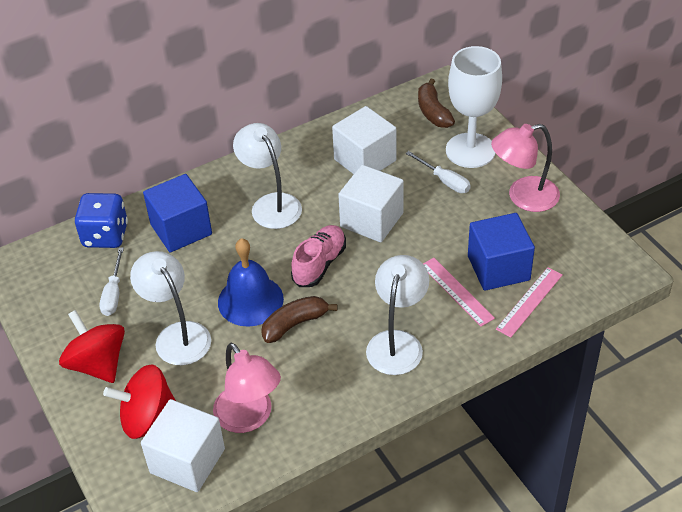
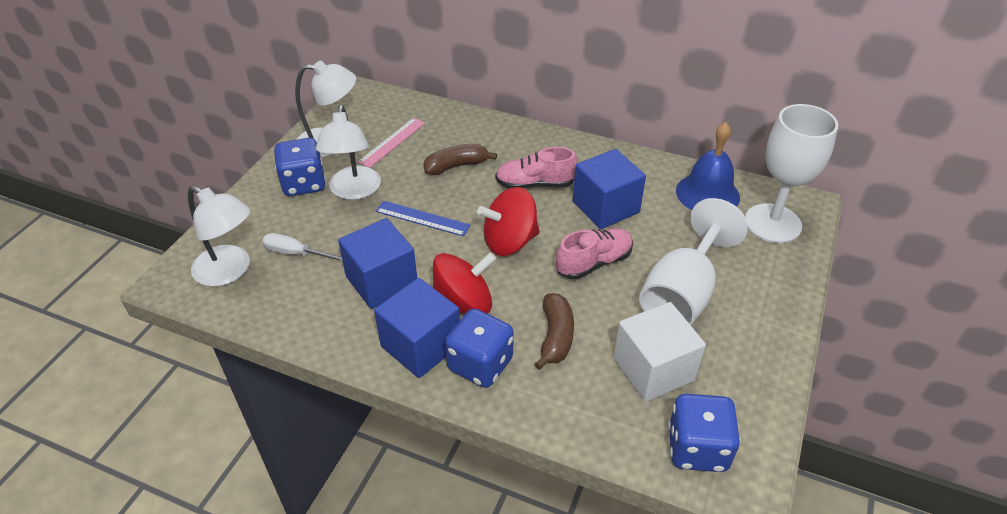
blue cube: 2 -> 3
blue dice: 1 -> 3
blue ruler: 0 -> 1
pink lamp: 2 -> 0
pink ruler: 2 -> 1
pink shoe: 1 -> 2
white cube: 3 -> 1
white goblet: 1 -> 2
white screwdriver: 2 -> 1

